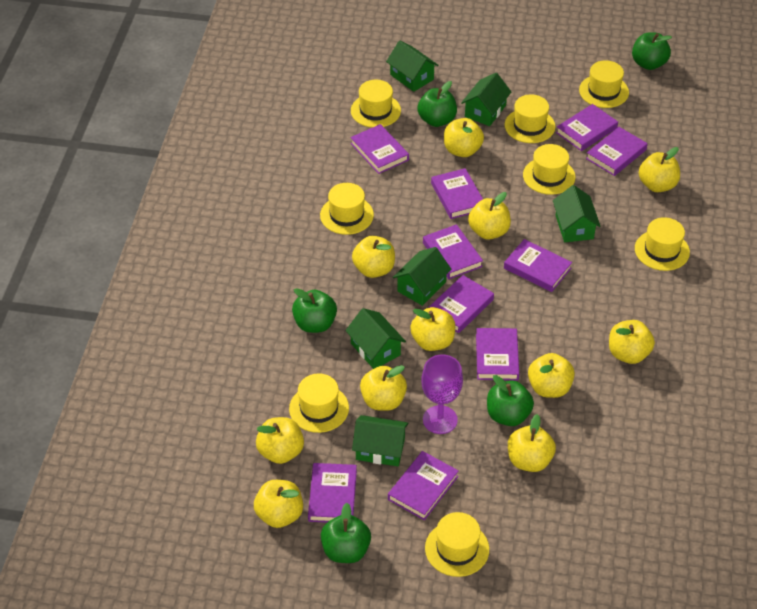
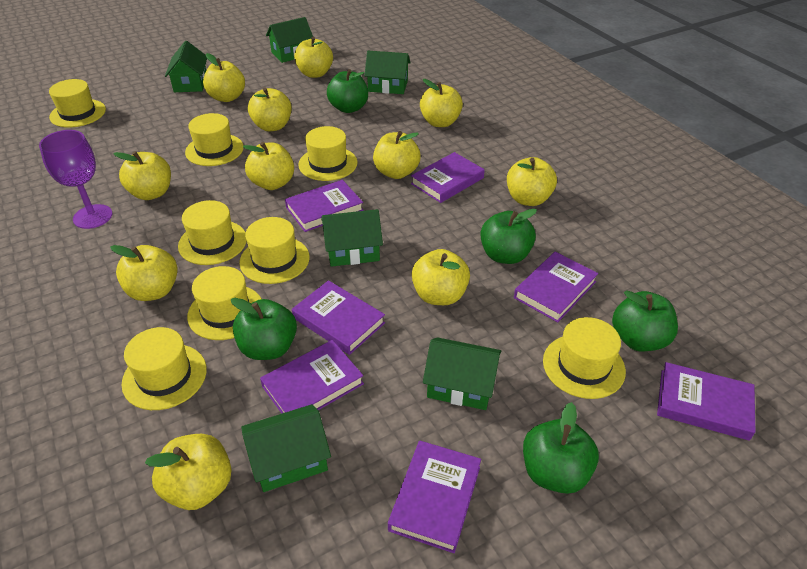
purple book: 10 -> 7

